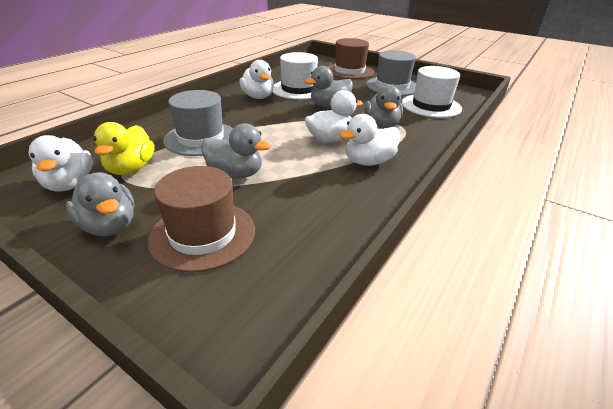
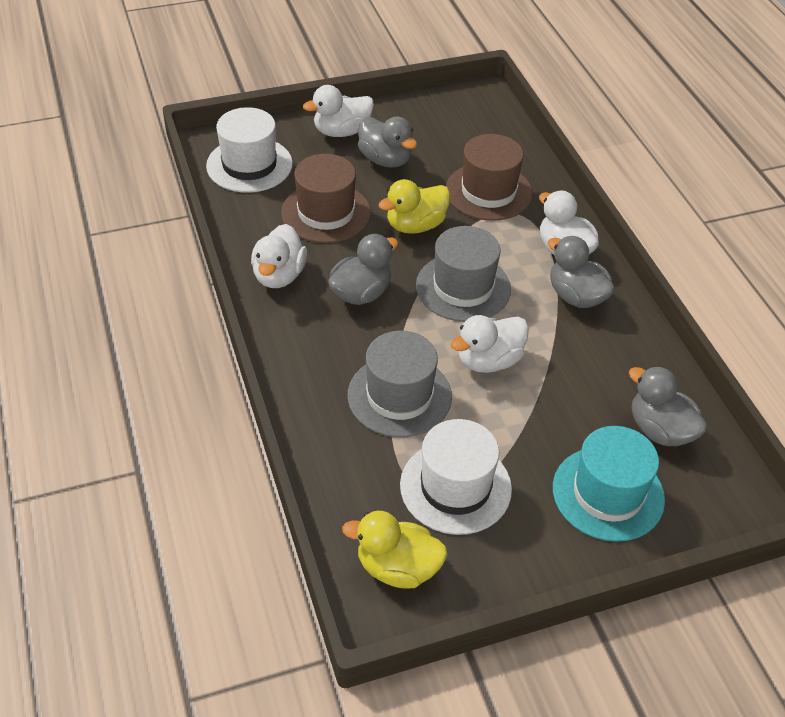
turquoise hat: 0 -> 1
yellow duck: 1 -> 2

